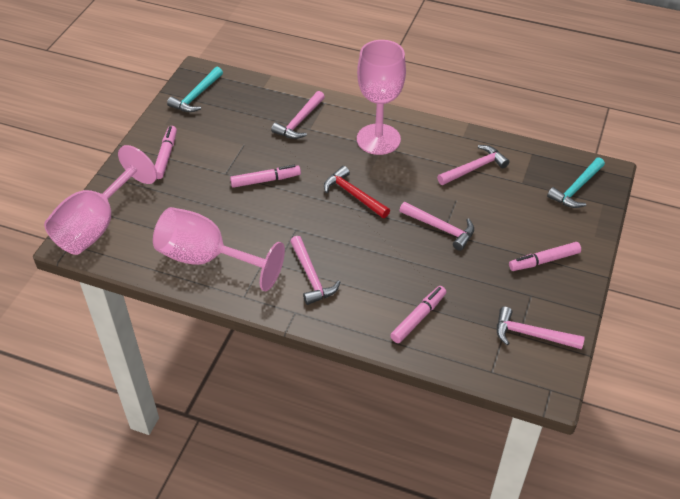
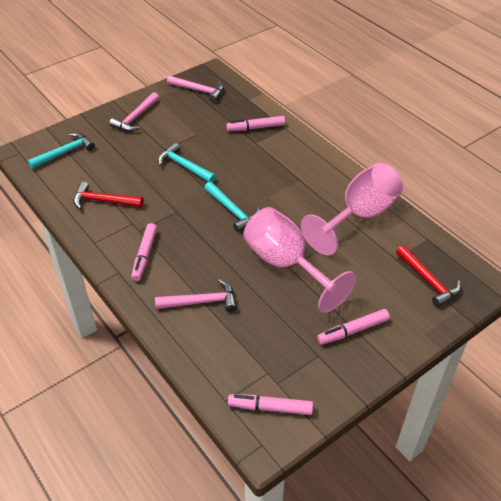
pink goblet: 3 -> 2
pink hammer: 5 -> 3
red hammer: 1 -> 2
turquoise hammer: 2 -> 3

